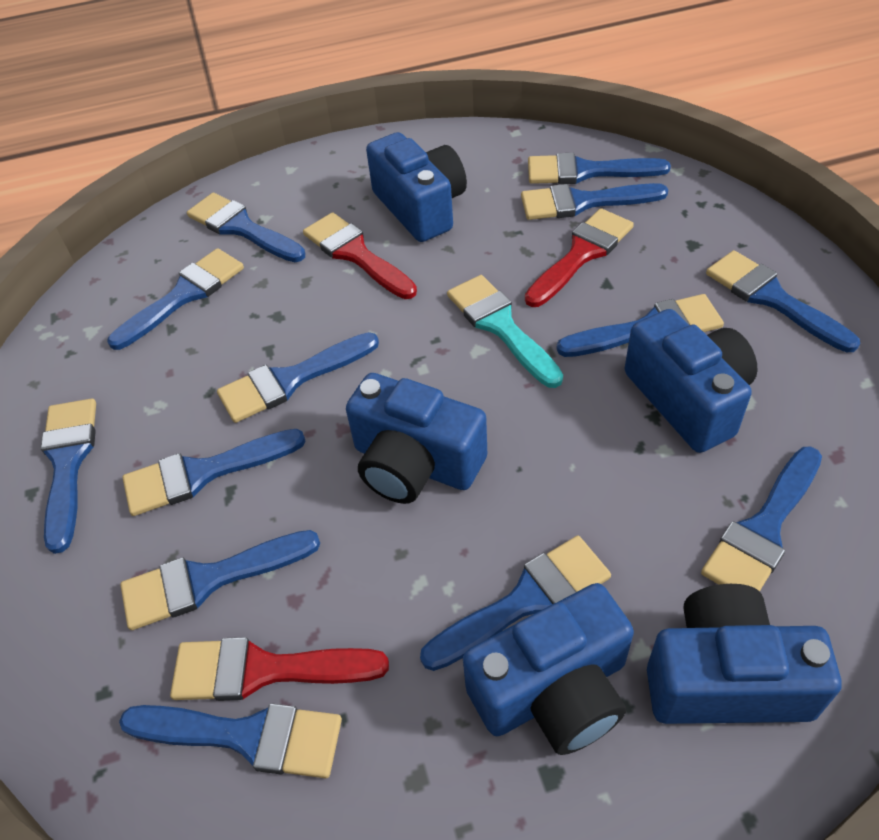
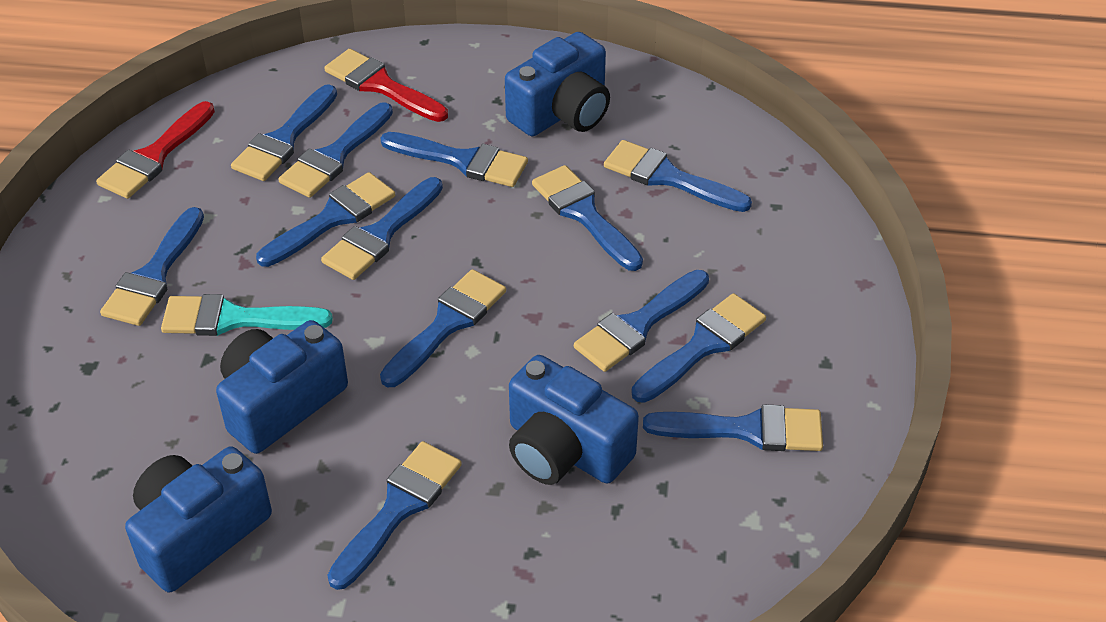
blue camera: 5 -> 4
red brush: 3 -> 2

